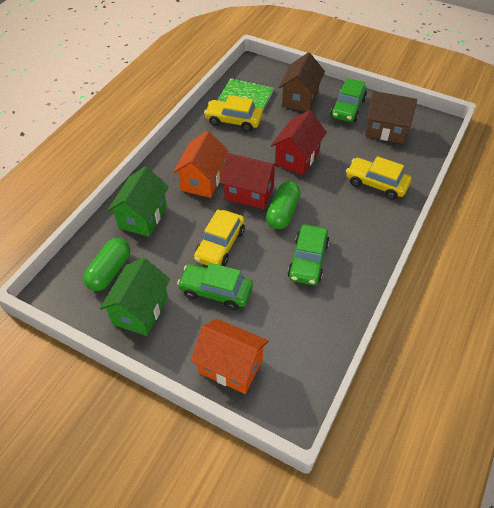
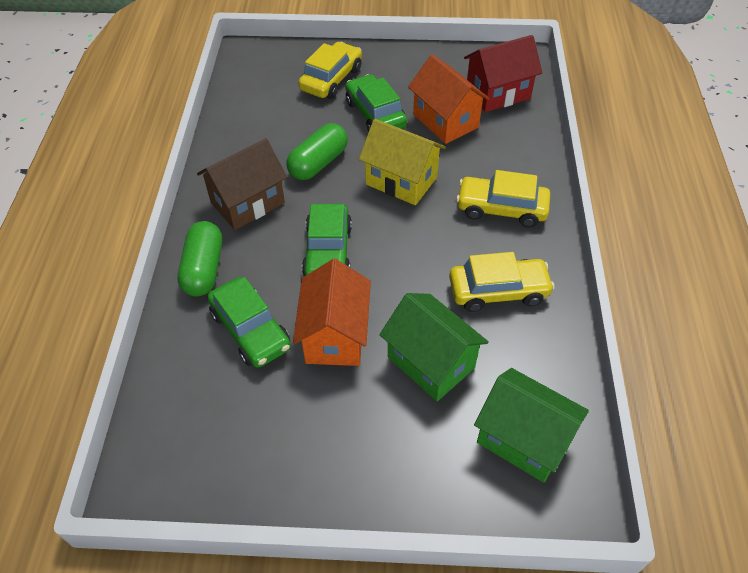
brown house: 2 -> 1
green notebook: 1 -> 0
red house: 2 -> 1
yellow house: 0 -> 1

